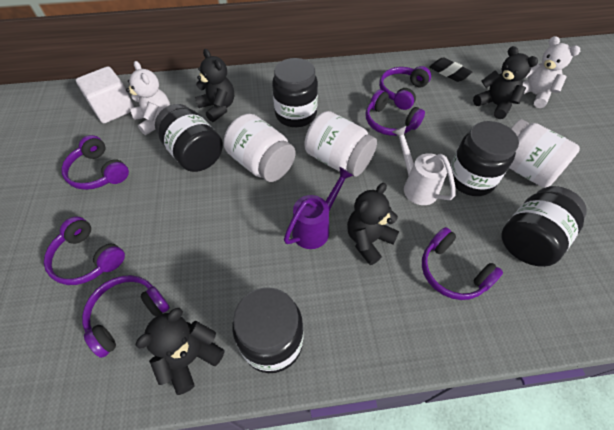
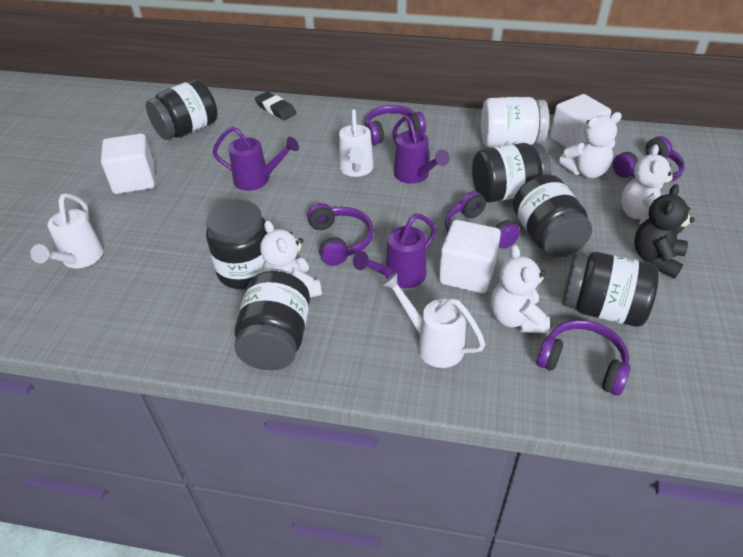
black jar: 5 -> 6
black teddy bear: 4 -> 1
purple headphones: 6 -> 5
purple watering can: 1 -> 3
white cube: 1 -> 3
white jar: 3 -> 1
white teddy bear: 2 -> 4
white watering can: 1 -> 3

